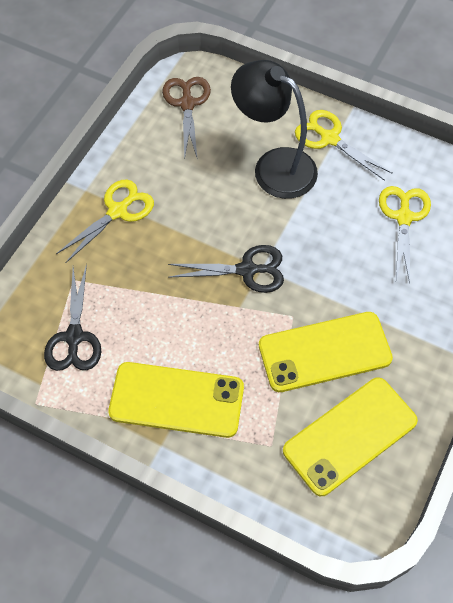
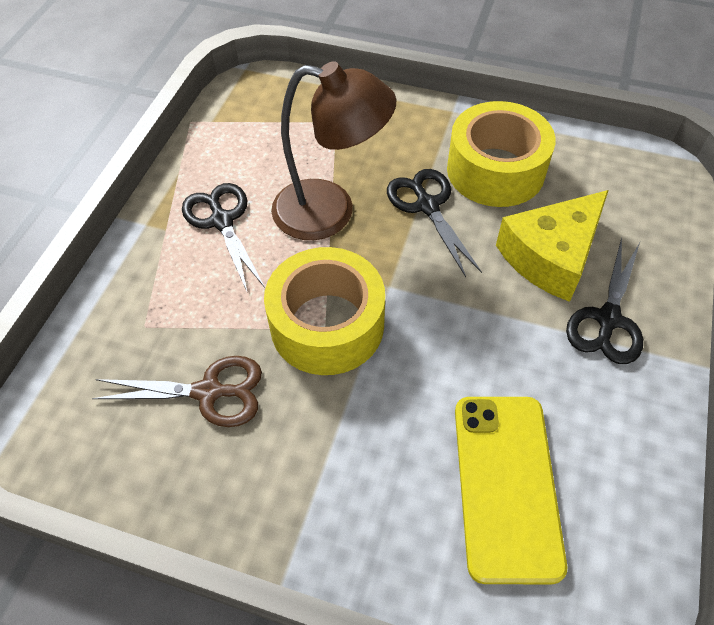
black lamp: 1 -> 0
black scissors: 2 -> 3
brown lamp: 0 -> 1
yellow cheese: 0 -> 1
yellow phone: 3 -> 1
yellow scissors: 3 -> 0
yellow tape: 0 -> 2

